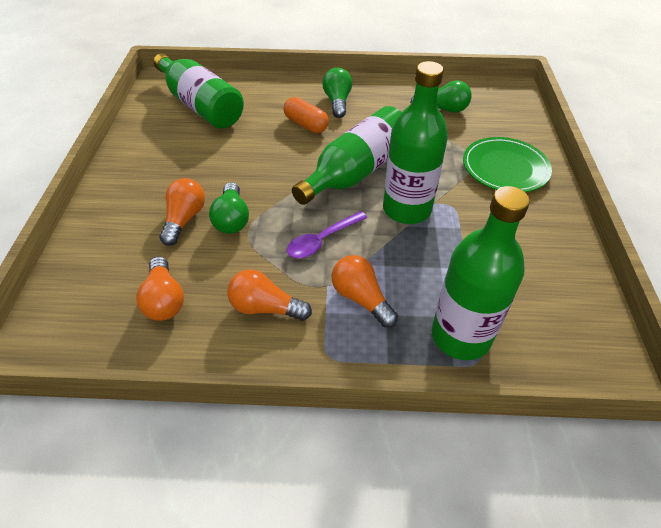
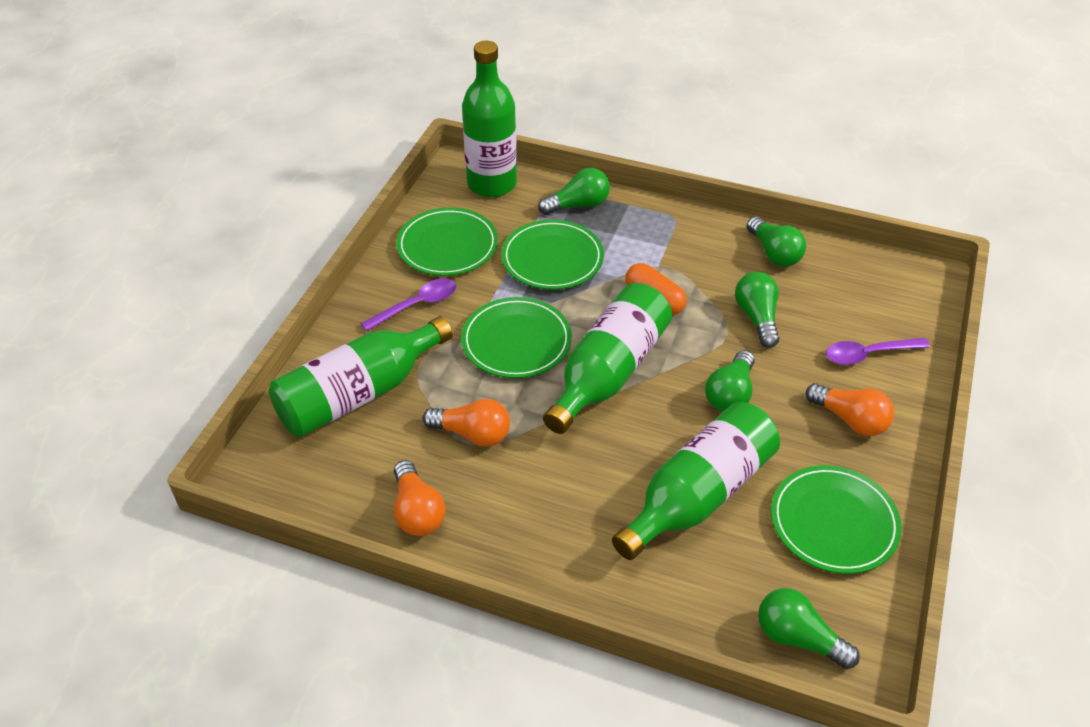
green light bulb: 3 -> 5
green plate: 1 -> 4
orange light bulb: 4 -> 3
purple spoon: 1 -> 2

